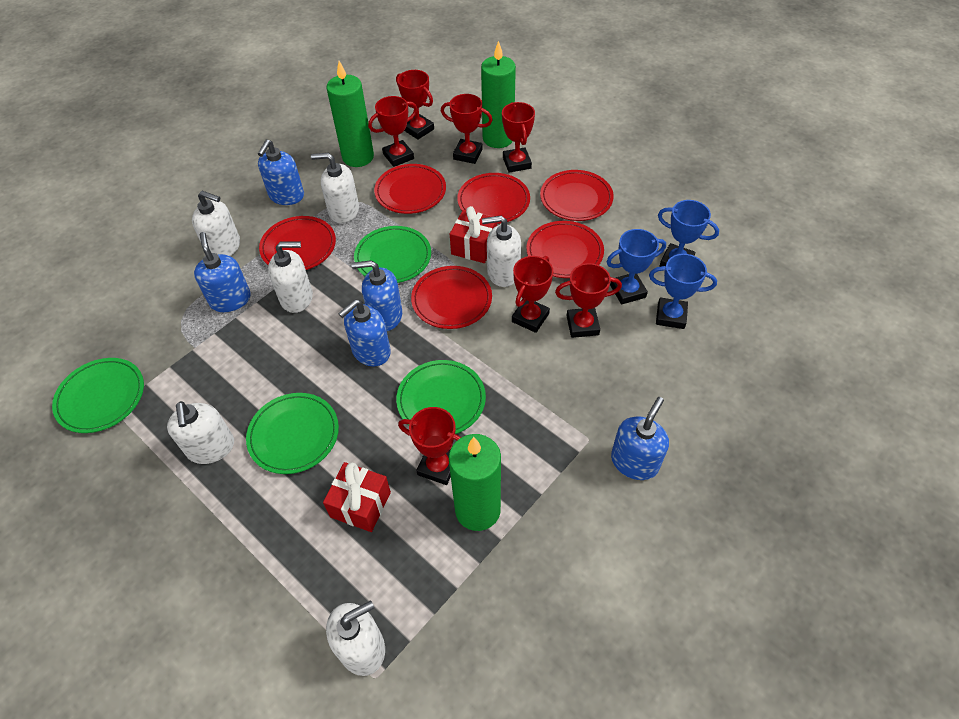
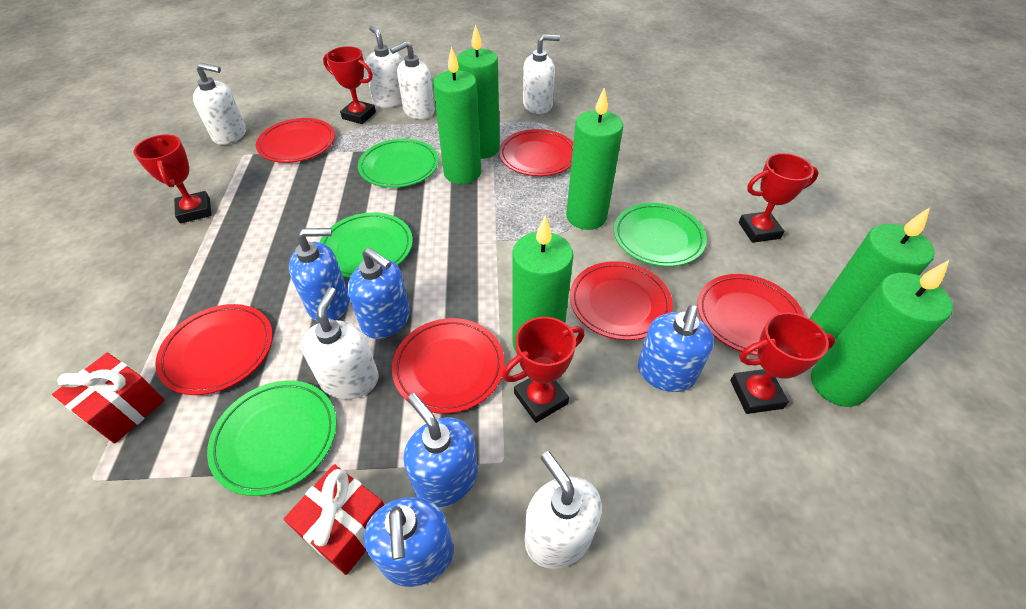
blue trophy: 3 -> 0
green candle: 3 -> 6
red trophy: 7 -> 5

